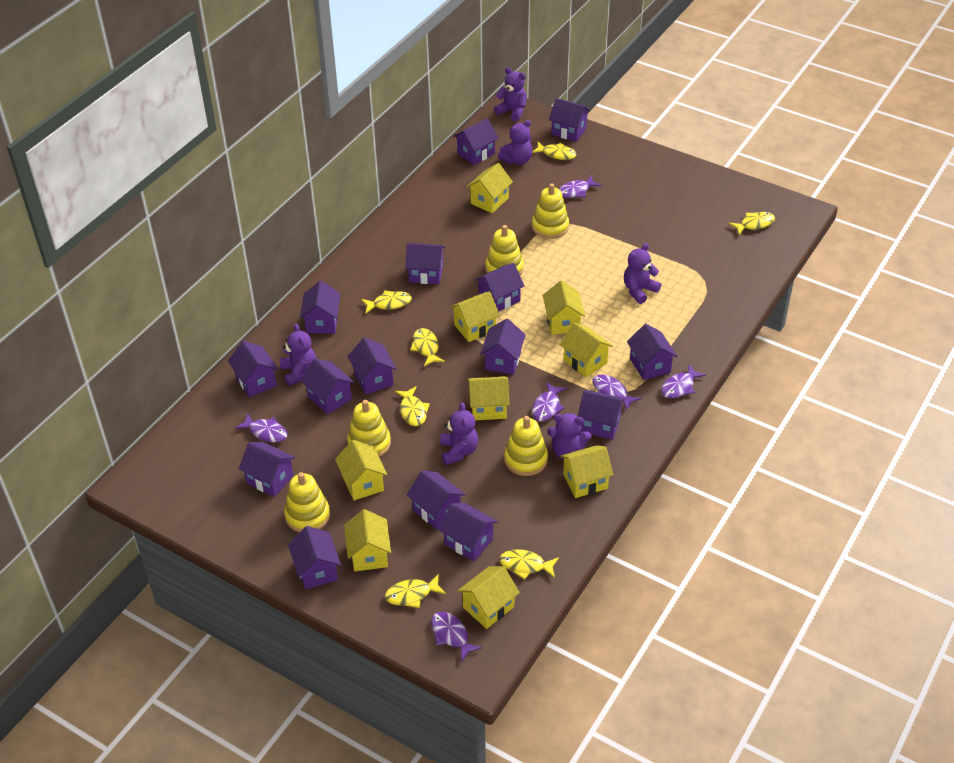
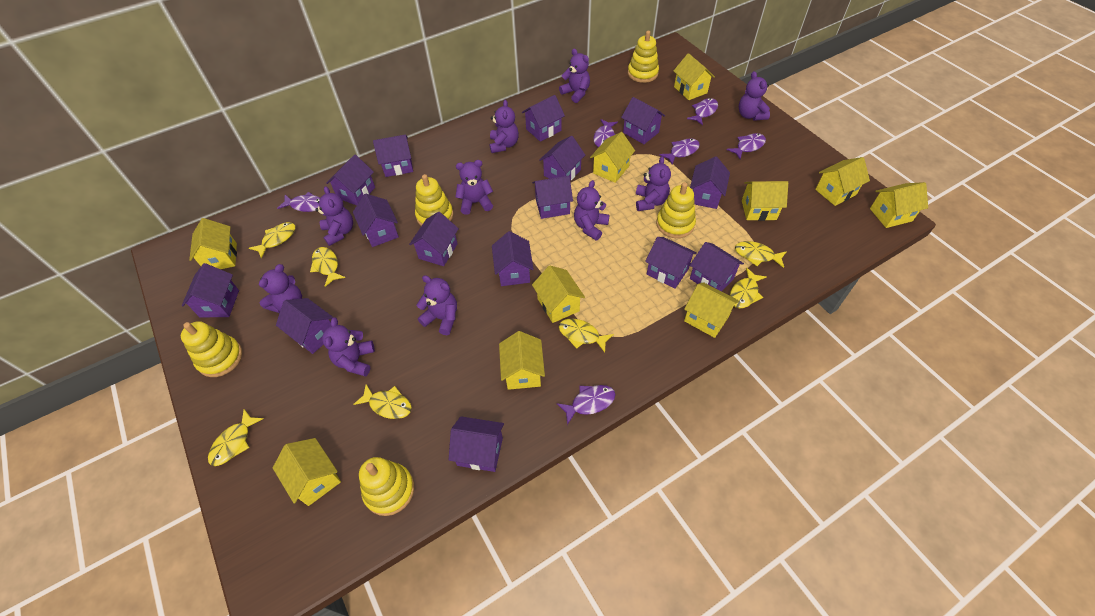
purple teddy bear: 6 -> 10
yellow house: 9 -> 10

